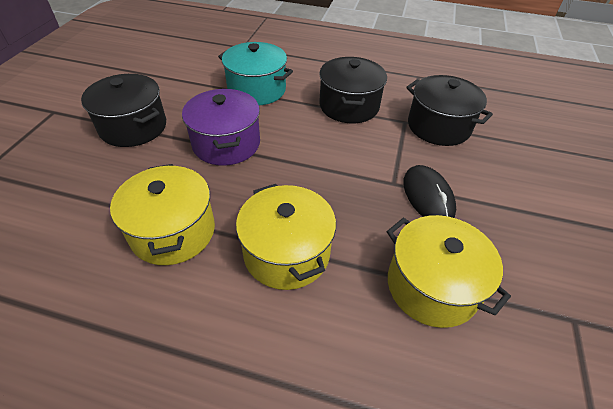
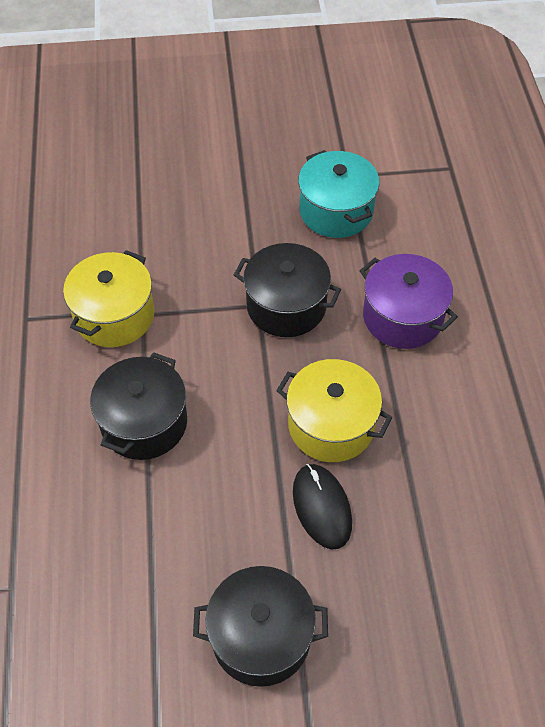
yellow pot: 3 -> 2

